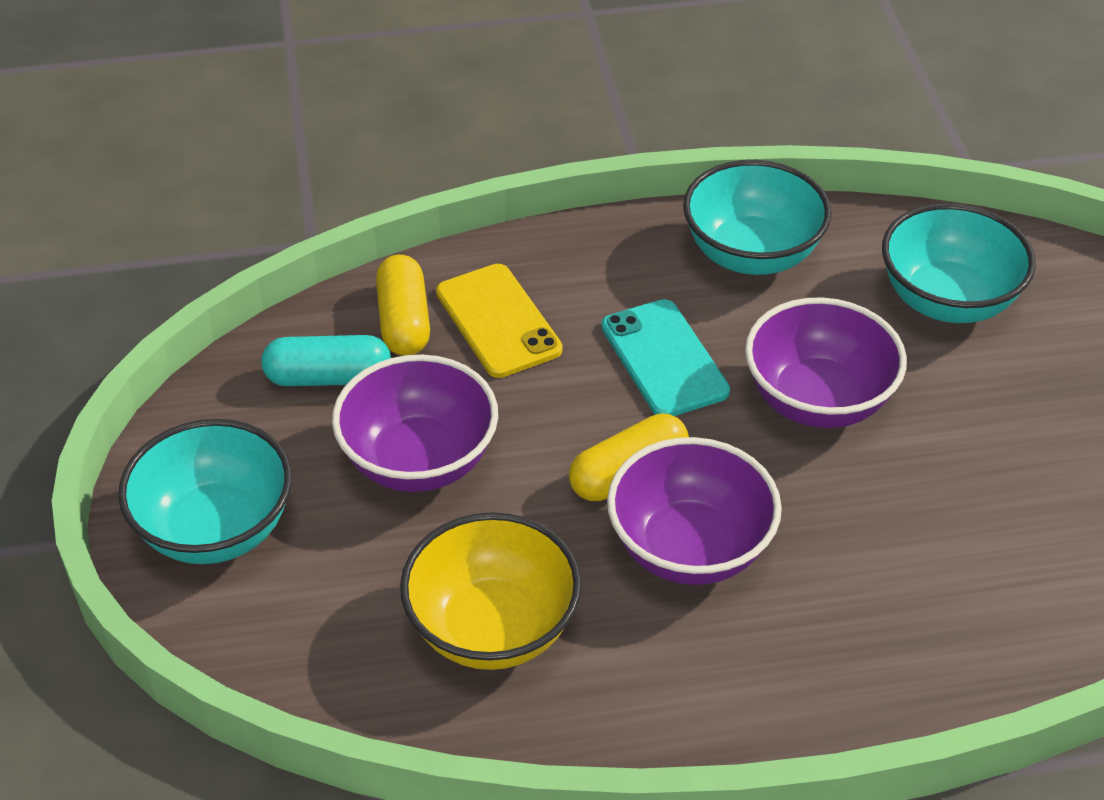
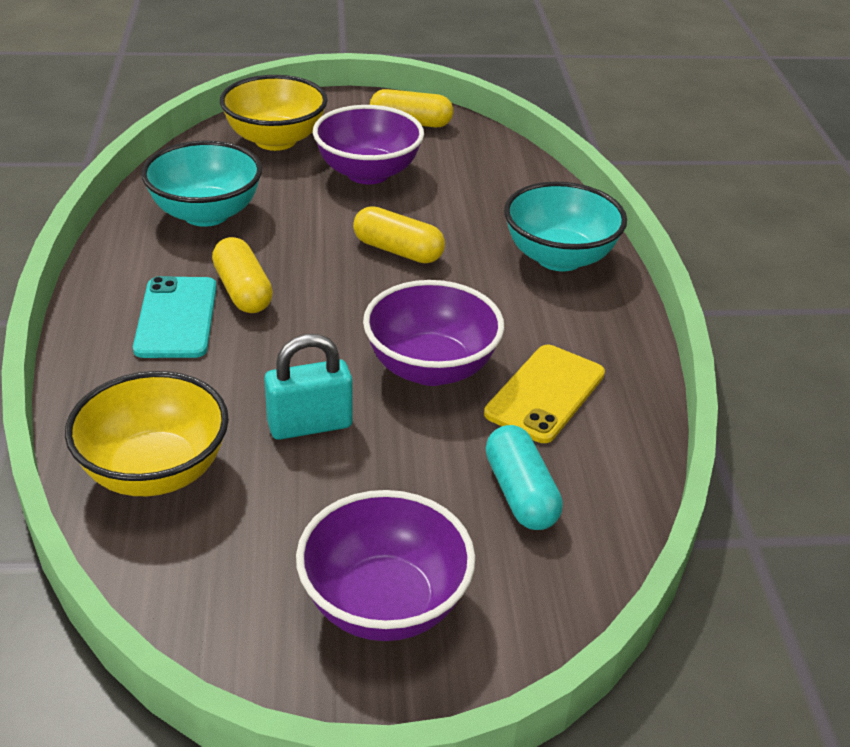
turquoise bowl: 3 -> 2
turquoise padlock: 0 -> 1
yellow bowl: 1 -> 2
yellow capsule: 2 -> 3

